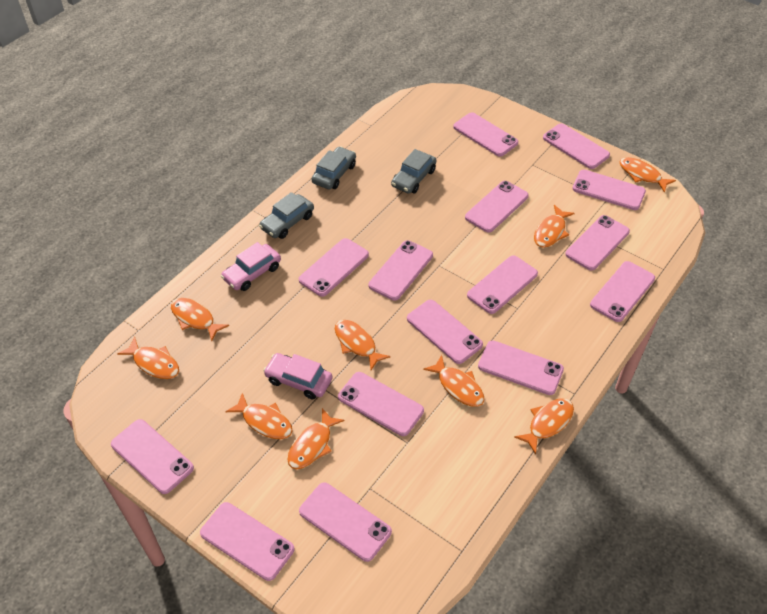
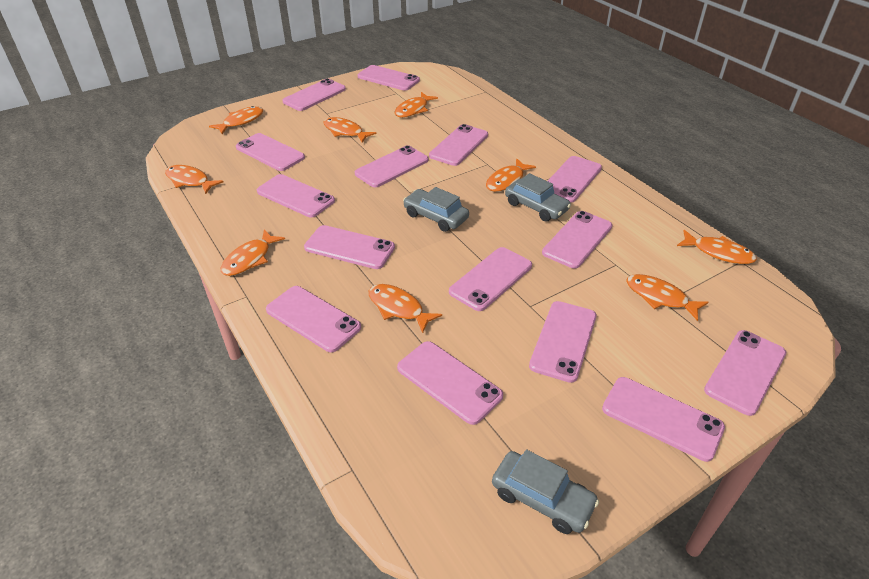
pink car: 2 -> 0

